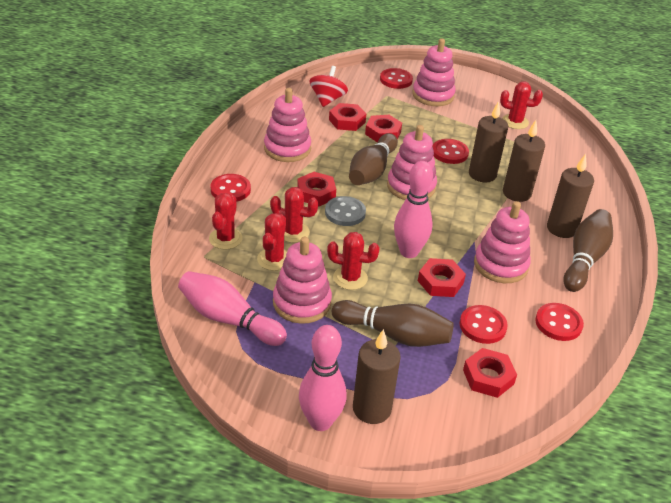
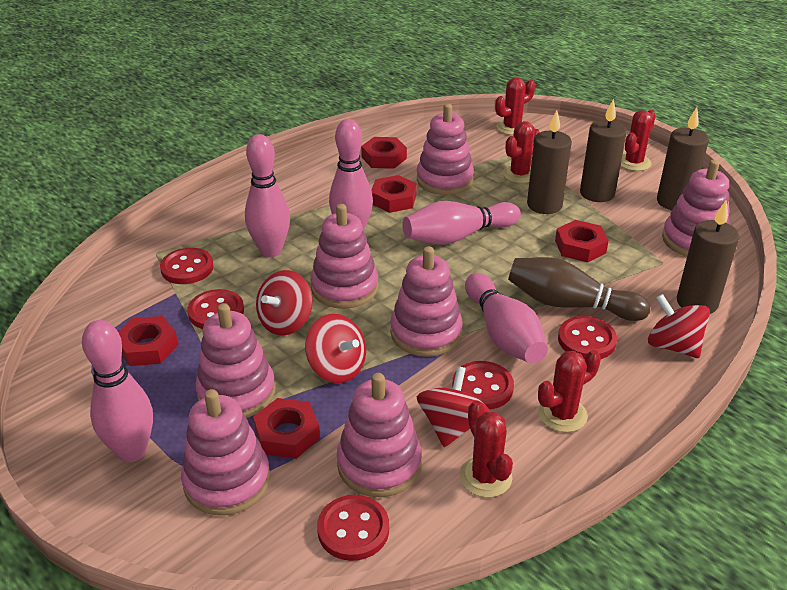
brown bowling pin: 3 -> 1
grey button: 1 -> 0
pink bowling pin: 3 -> 5
pink stacking toy: 5 -> 7
red spinning top: 1 -> 4

